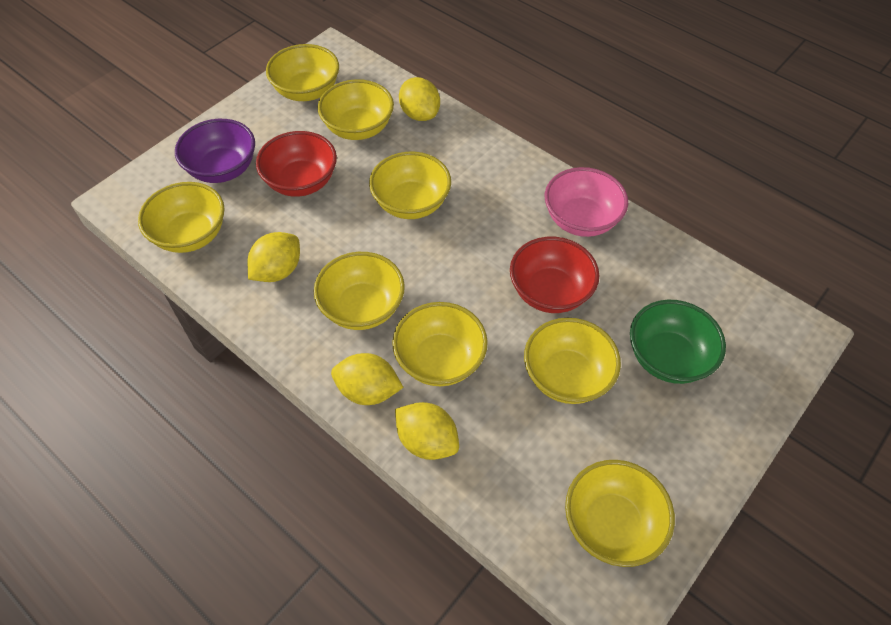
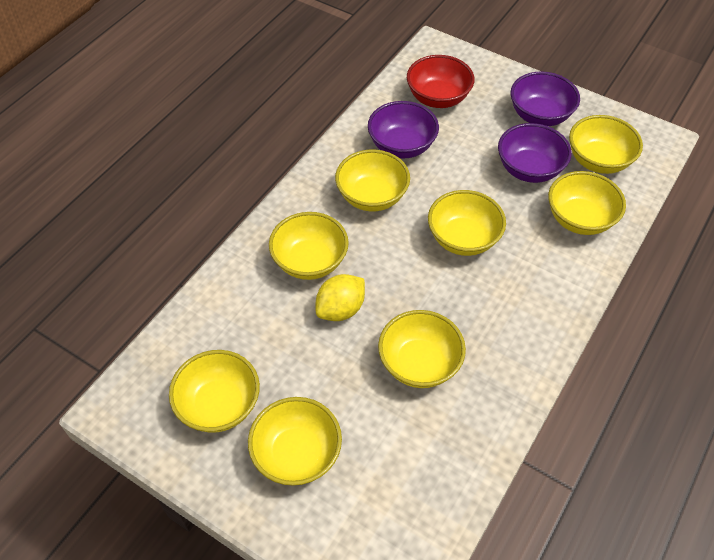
green bowl: 1 -> 0
pink bowl: 1 -> 0
purple bowl: 1 -> 3
red bowl: 2 -> 1
yellow lemon: 4 -> 1

